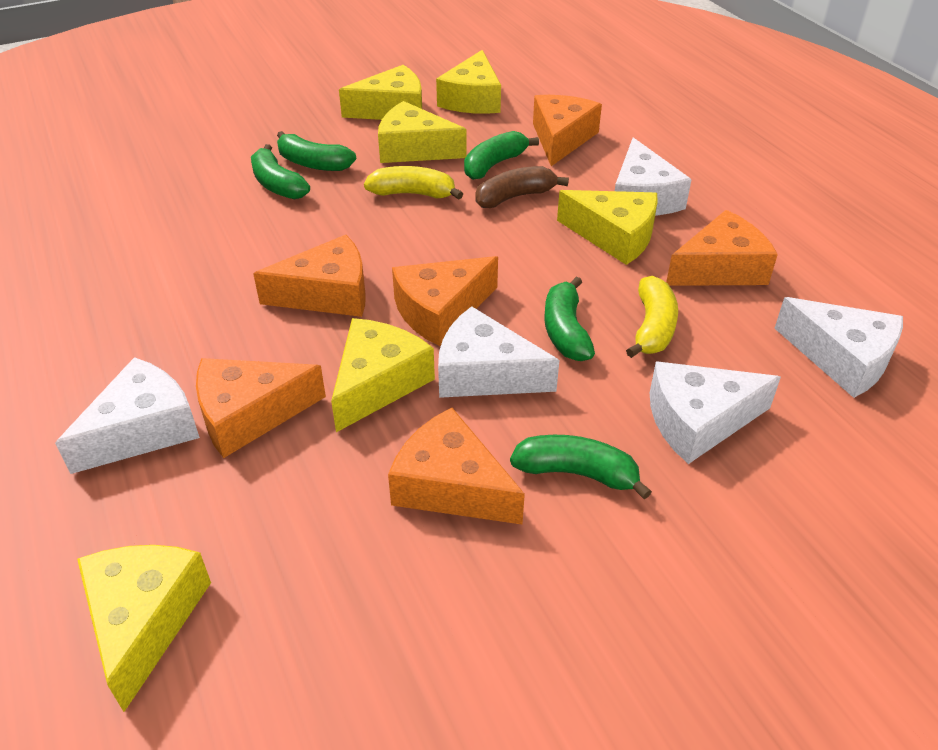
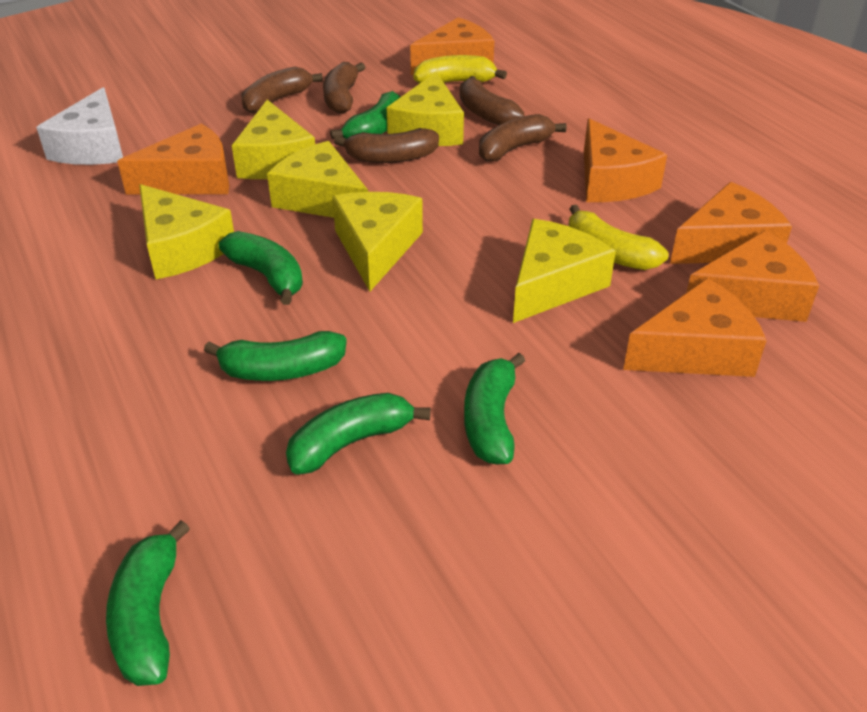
brown banana: 1 -> 5
green banana: 5 -> 6
white cheese: 5 -> 1

